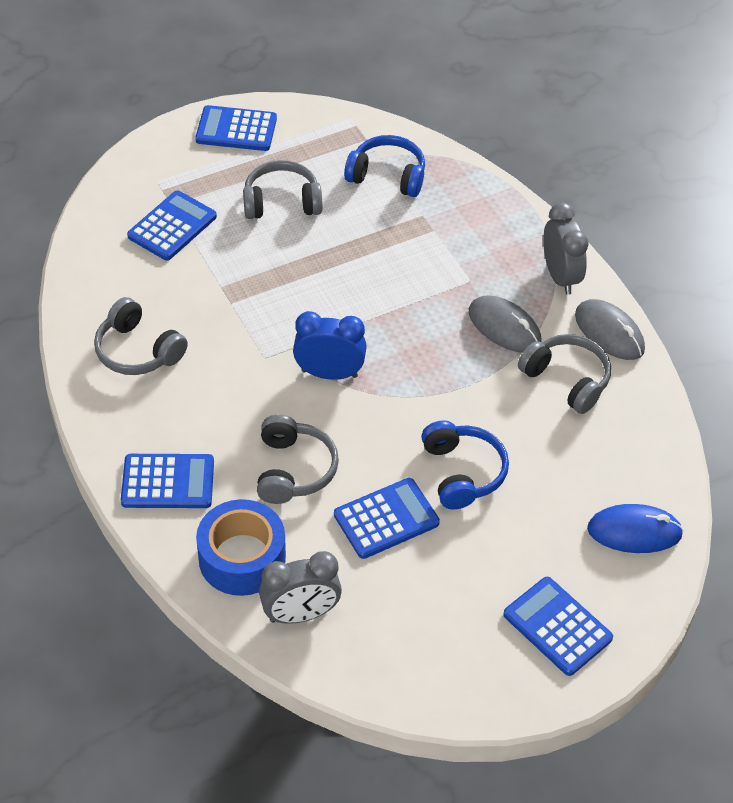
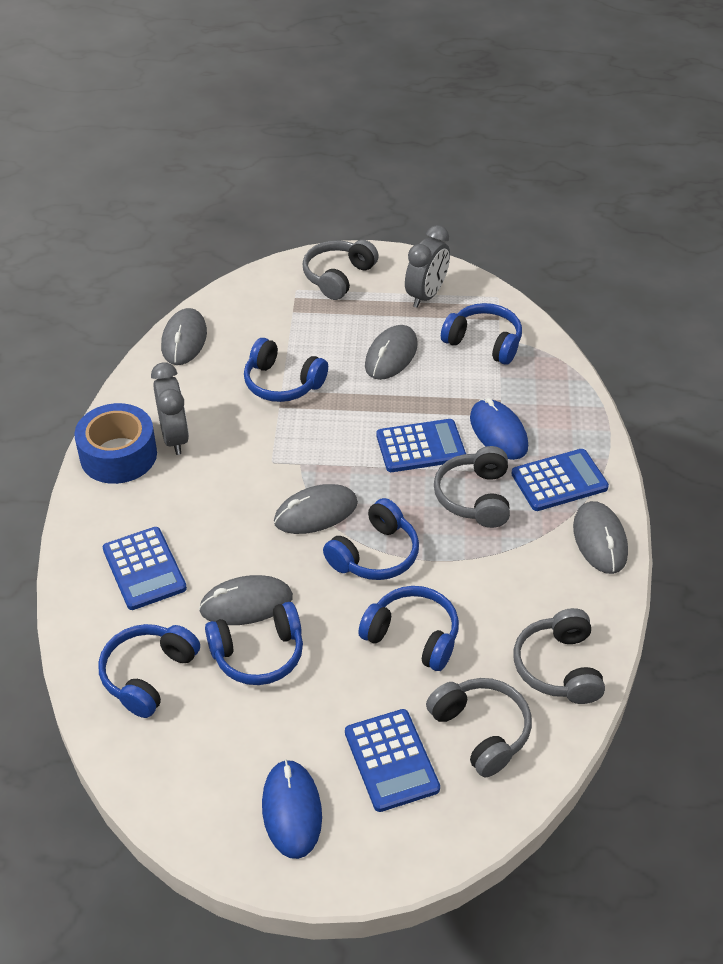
blue calculator: 5 -> 4
blue clock: 1 -> 0
blue headphones: 2 -> 6
blue mouse: 1 -> 2
grey mouse: 2 -> 5

